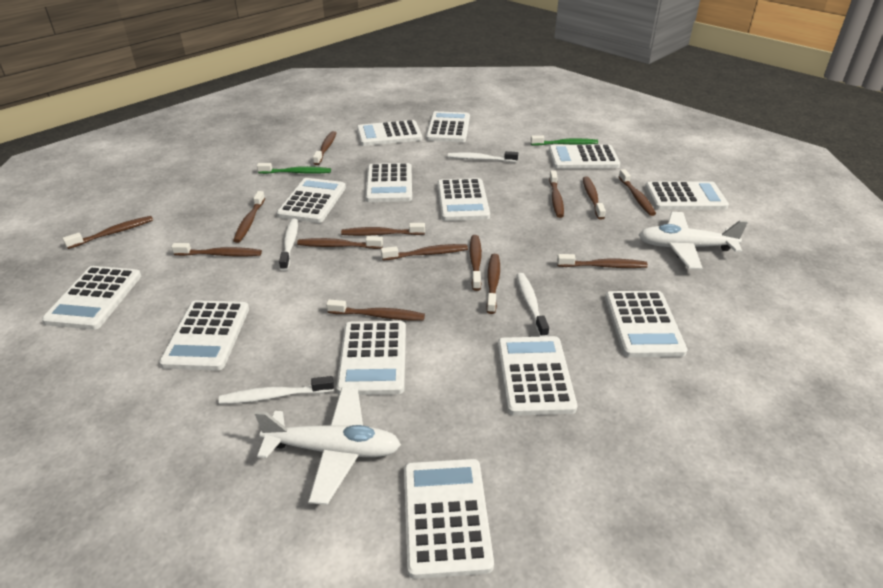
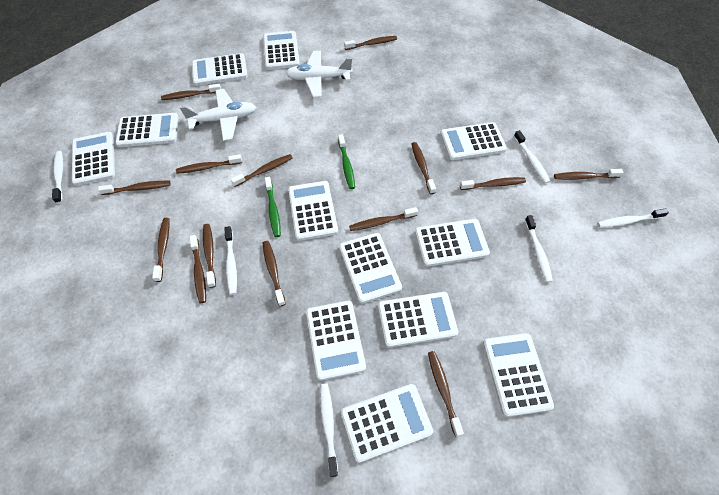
white calculator: 13 -> 12
white toothbrush: 4 -> 6

